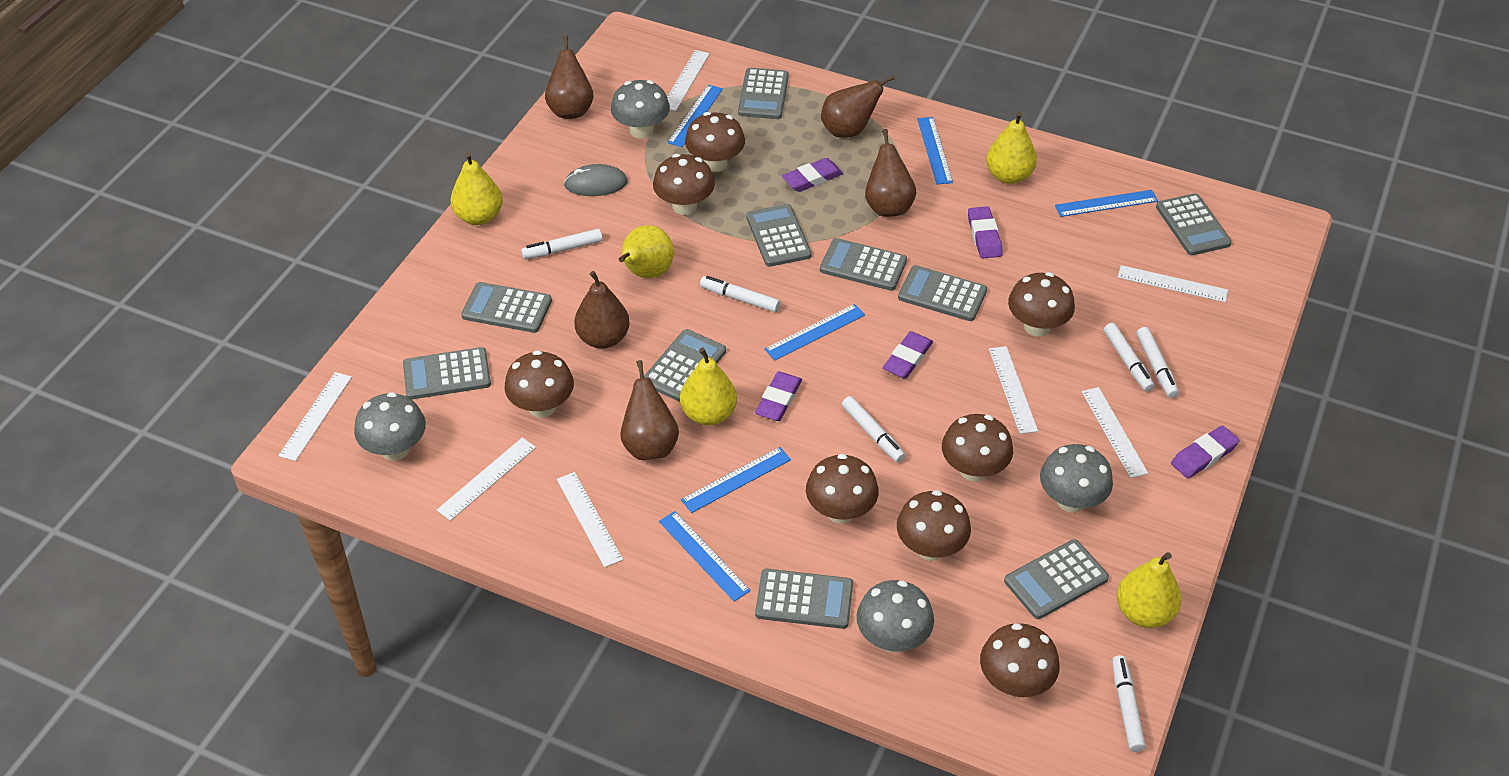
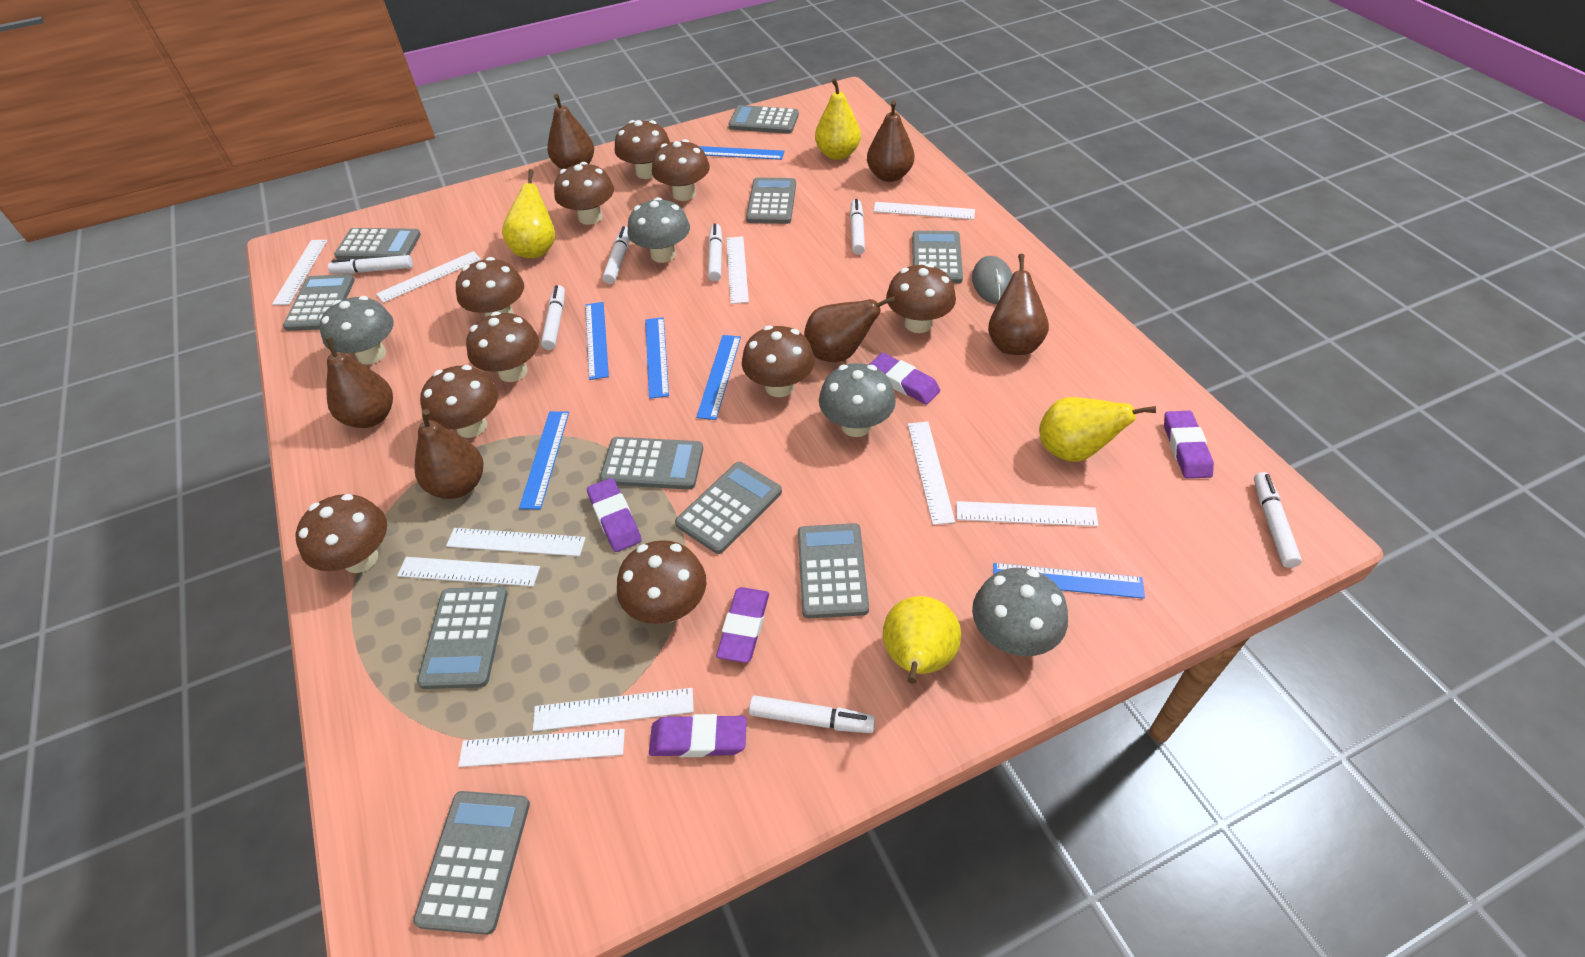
brown mushroom: 8 -> 10
brown pear: 5 -> 6
white marker: 6 -> 7
white ruler: 7 -> 10
yellow pear: 5 -> 4

